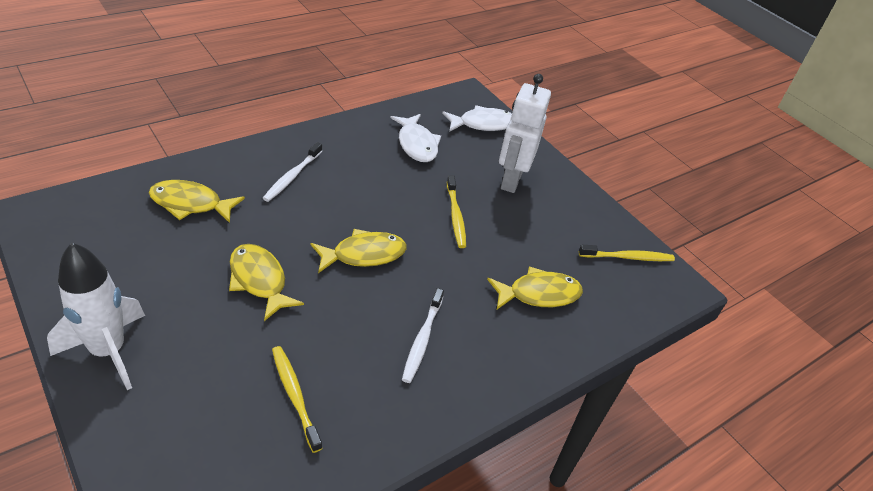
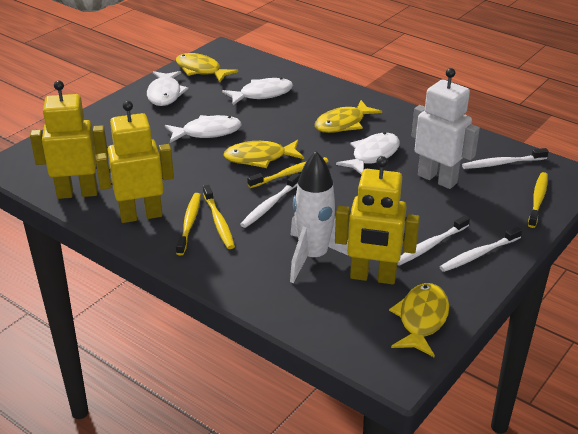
white fish: 2 -> 4
white toothbrush: 2 -> 4
yellow robot: 0 -> 3
yellow toothbrush: 3 -> 4

